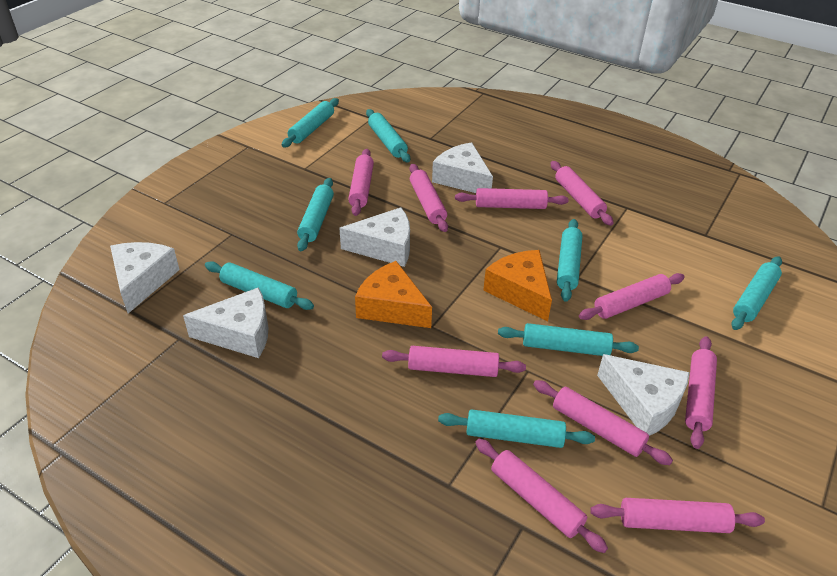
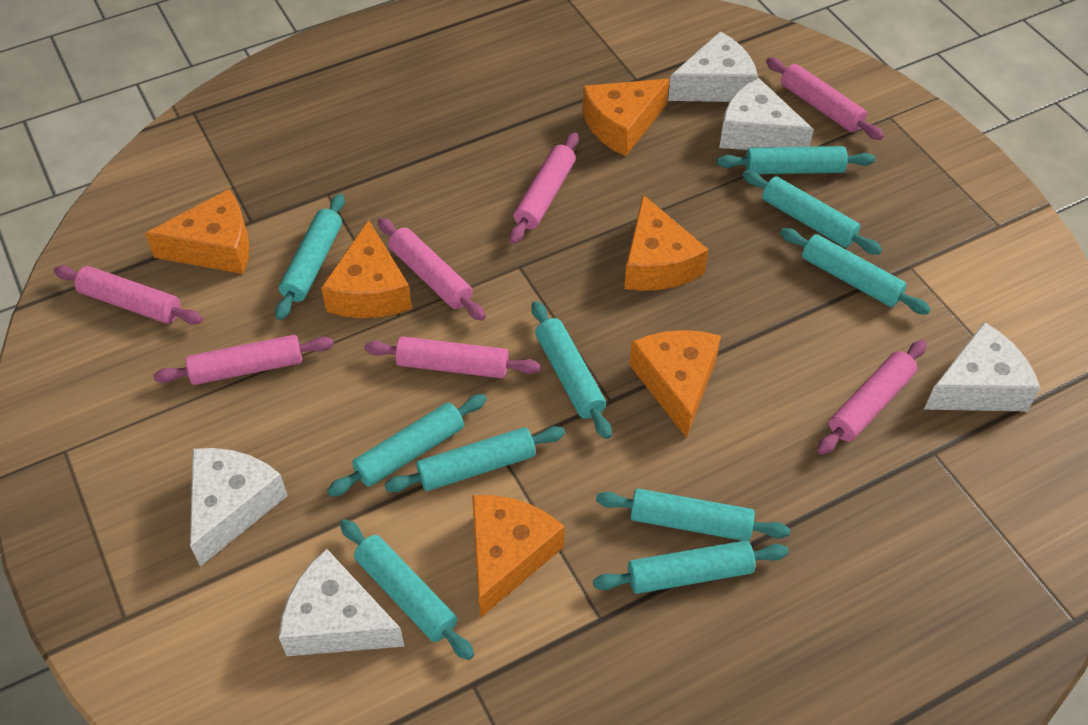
orange cheese: 2 -> 6
pink rolling pin: 10 -> 7
turquoise rolling pin: 8 -> 10

